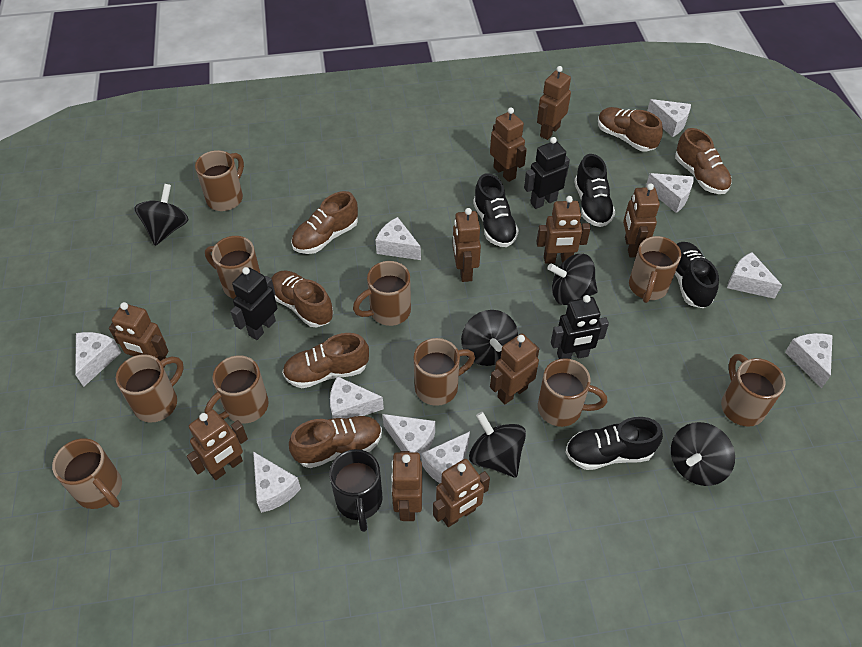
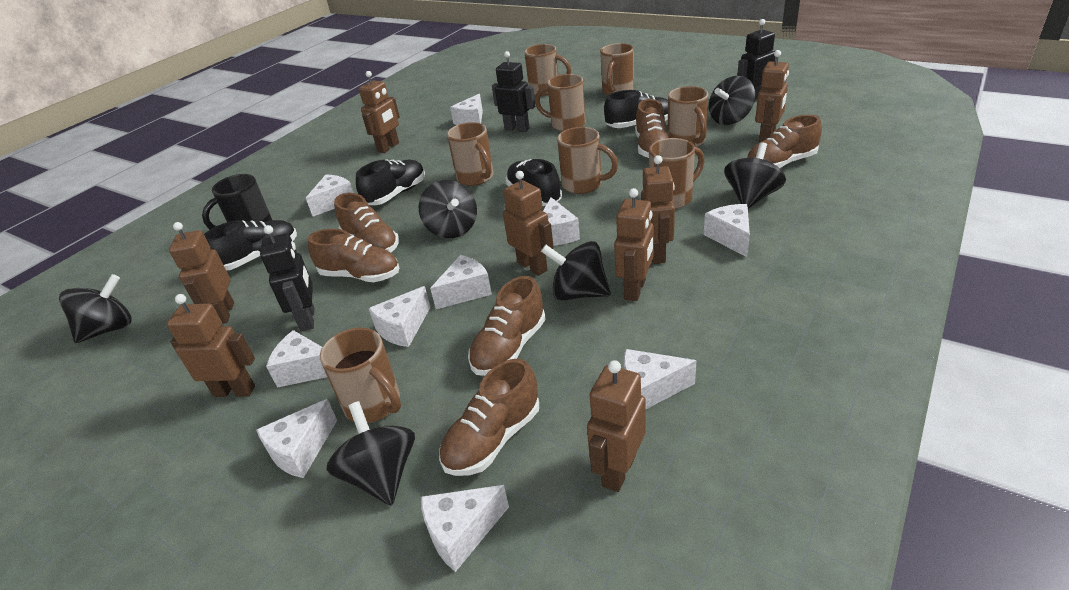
black spinning top: 5 -> 6
brown mug: 10 -> 8
brown robot: 10 -> 8

